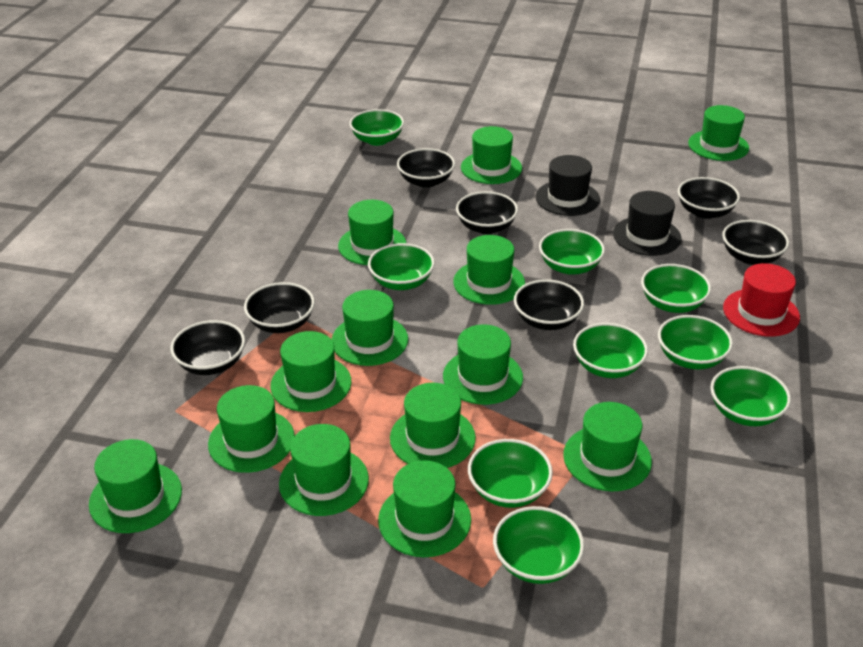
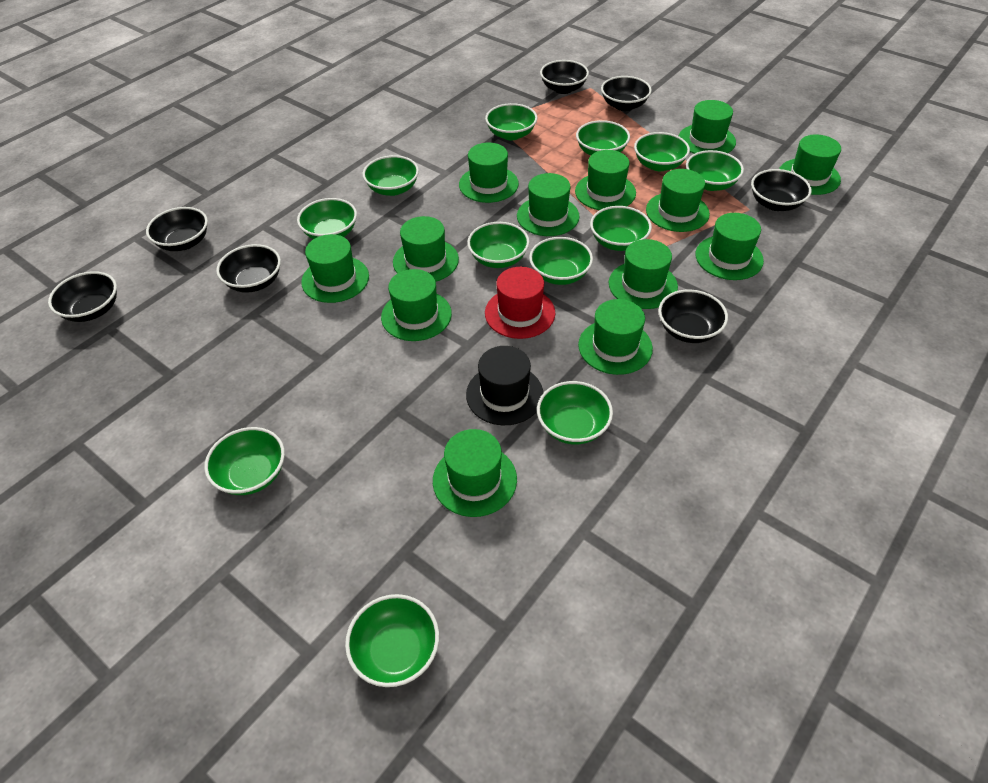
black hat: 2 -> 1
green bowl: 9 -> 12

